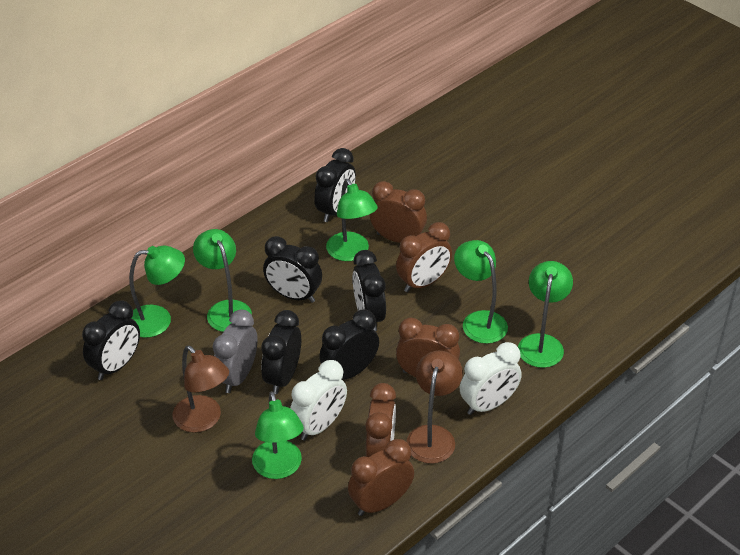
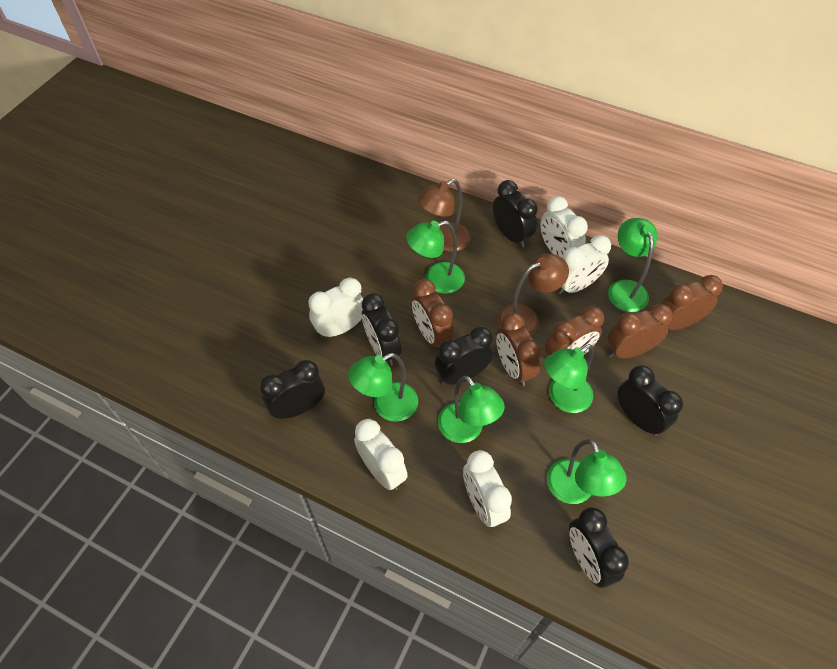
grey clock: 1 -> 0
white clock: 2 -> 5

